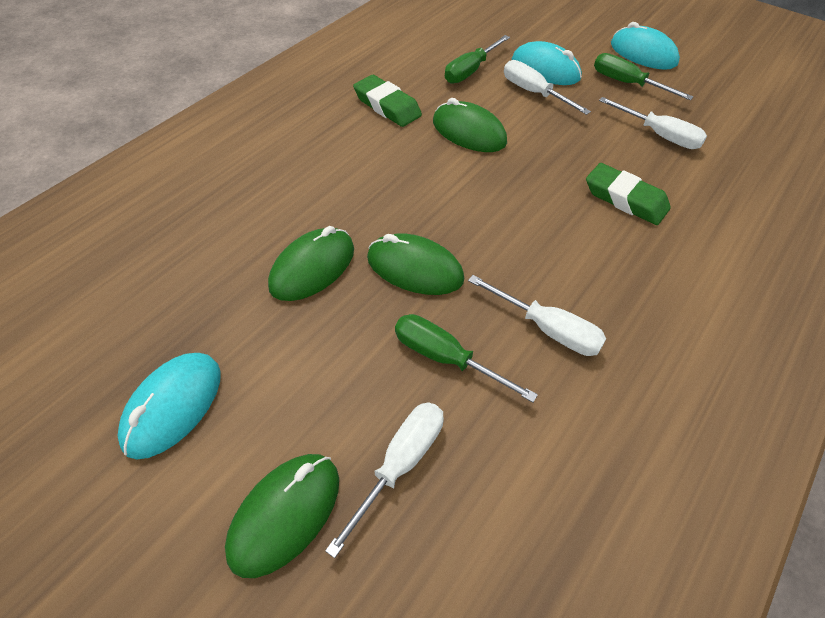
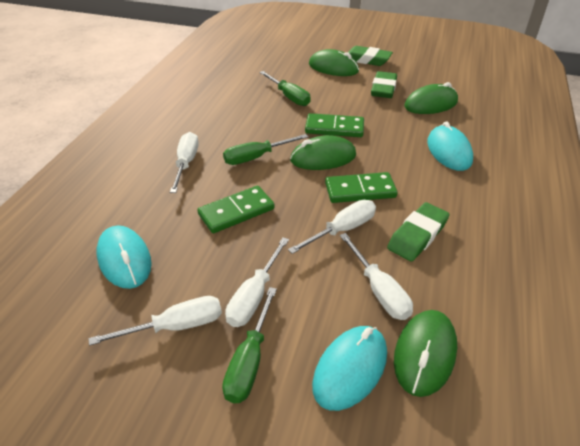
green domino: 0 -> 3
green eraser: 2 -> 3
white screwdriver: 4 -> 5

